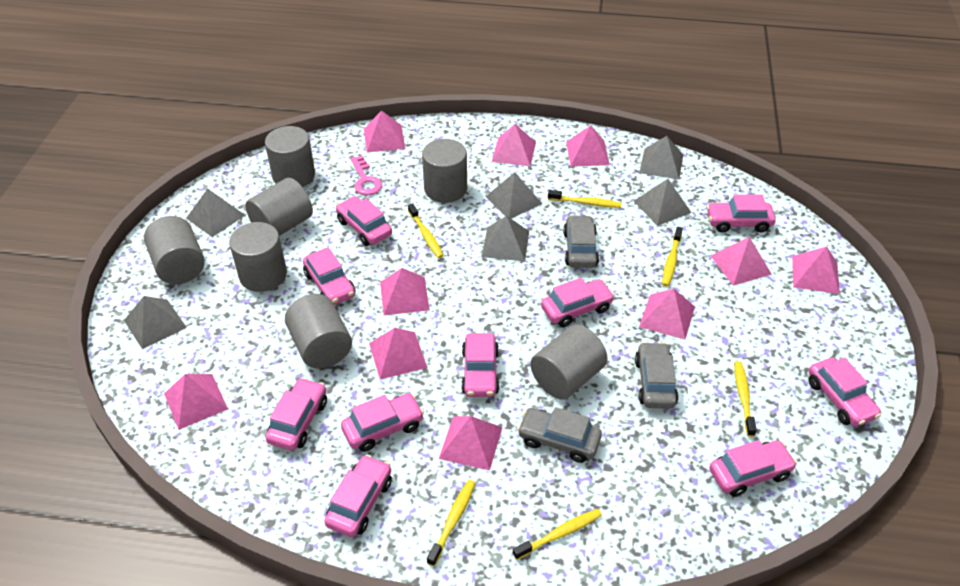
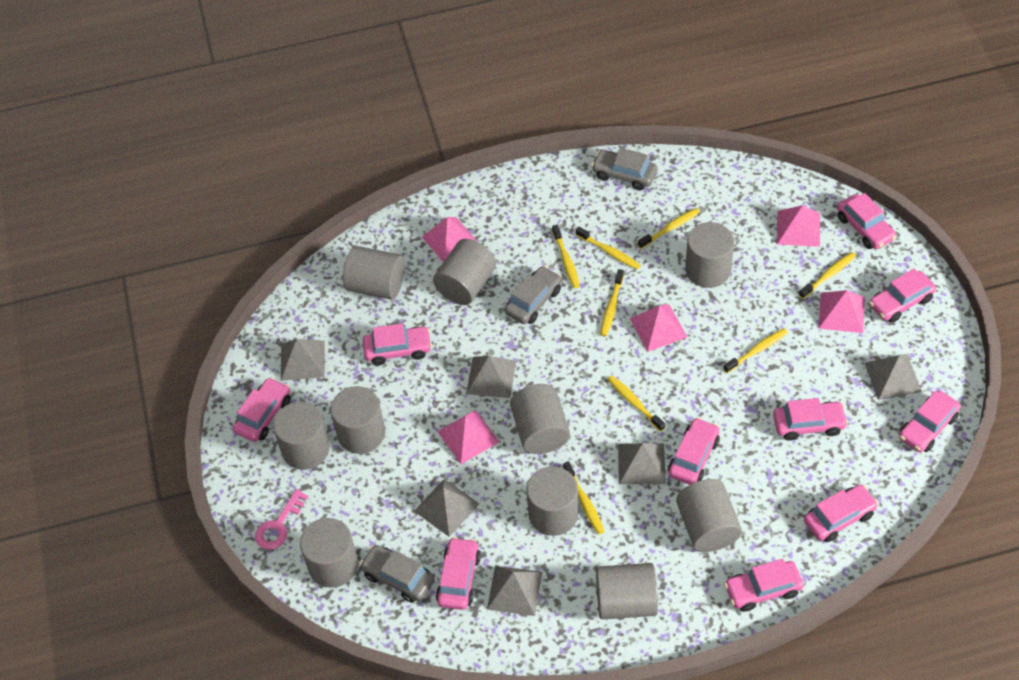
grey cylinder: 7 -> 10
pink pyramid: 10 -> 5
yellow toothbrush: 6 -> 8

